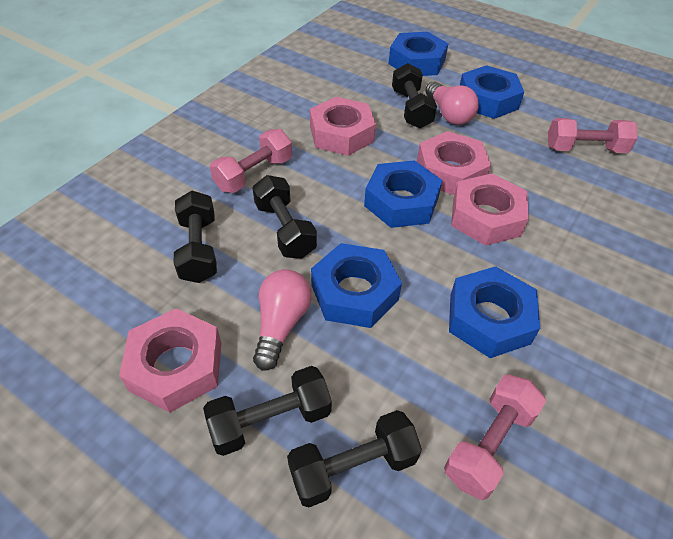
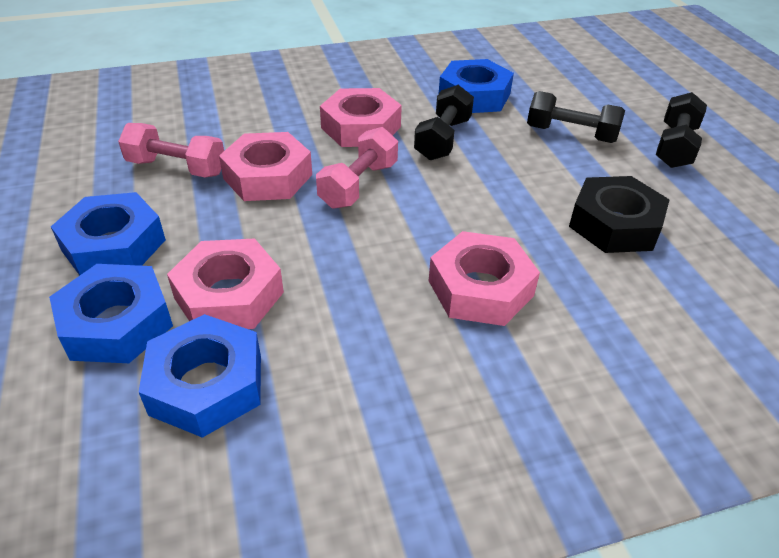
black dumbbell: 5 -> 3
black nut: 0 -> 1
blue nut: 5 -> 4
pink dumbbell: 3 -> 2
pink light bulb: 2 -> 0

